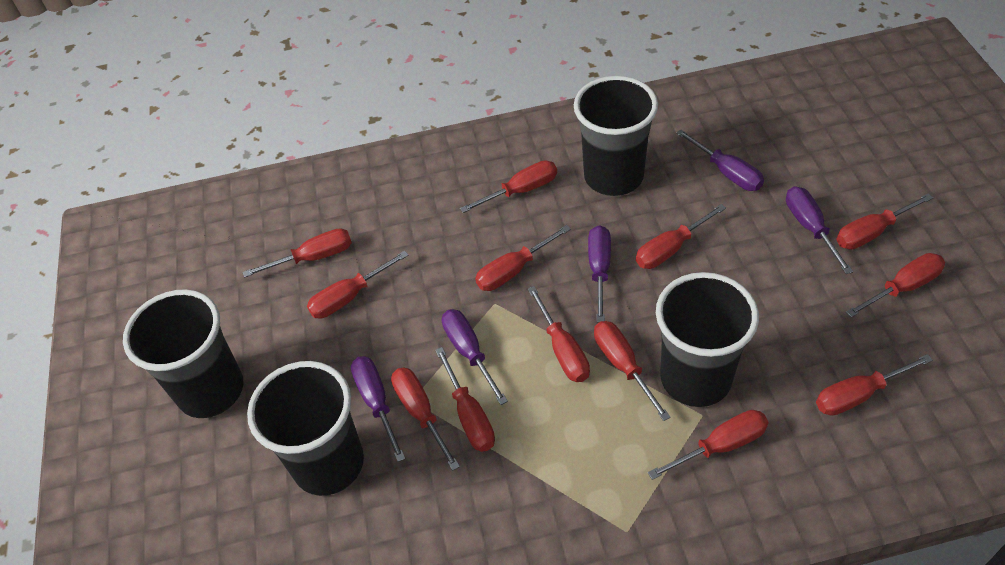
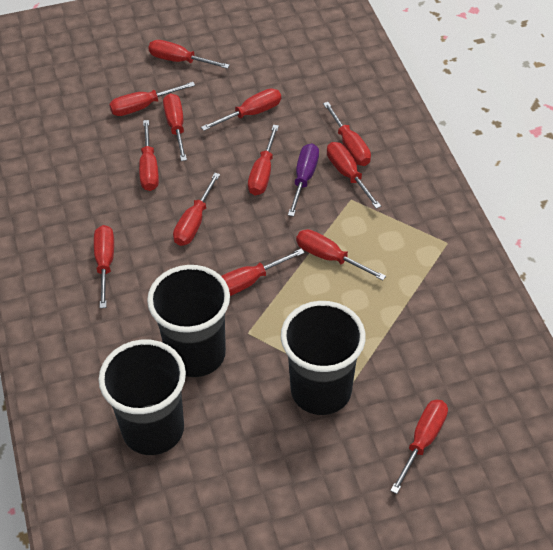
black cup: 4 -> 3
purple screwdriver: 5 -> 1

